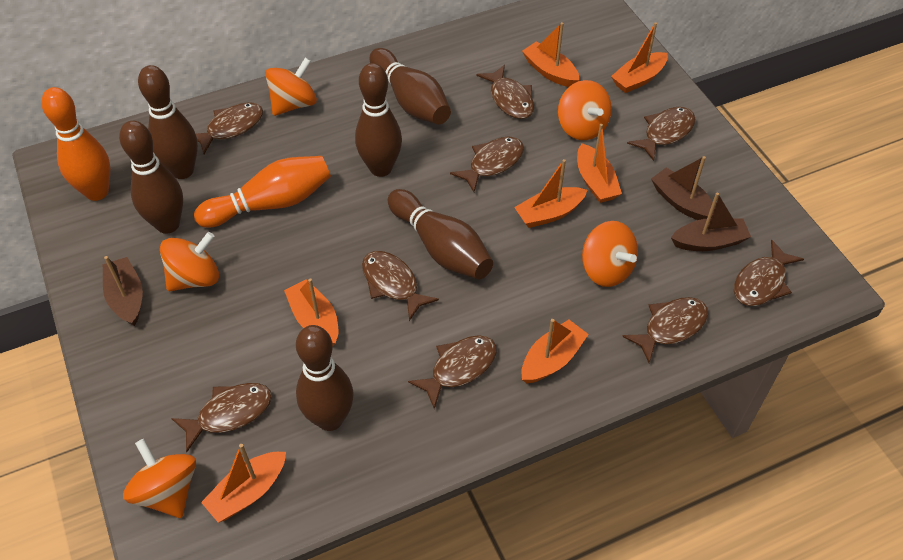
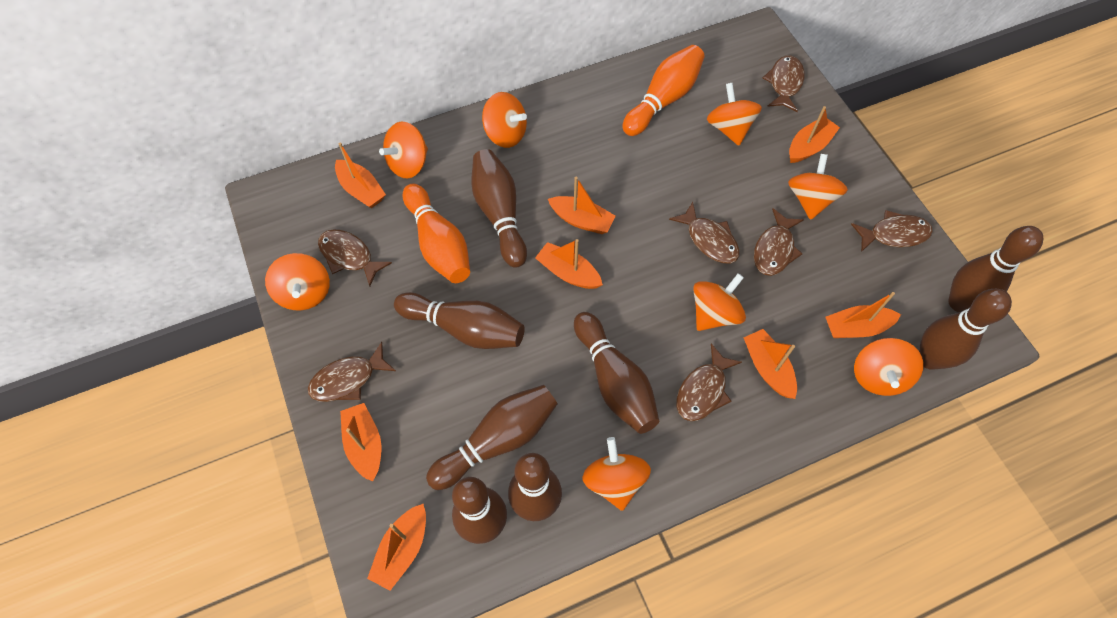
brown boat: 3 -> 0
brown bowling pin: 6 -> 8
brown fish: 9 -> 7
orange boat: 7 -> 8
orange spinning top: 5 -> 8

